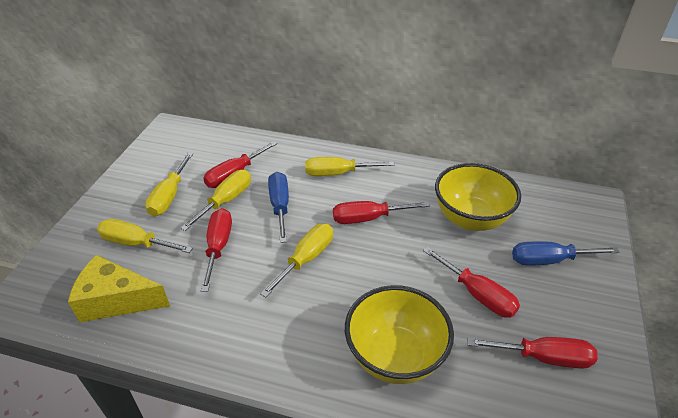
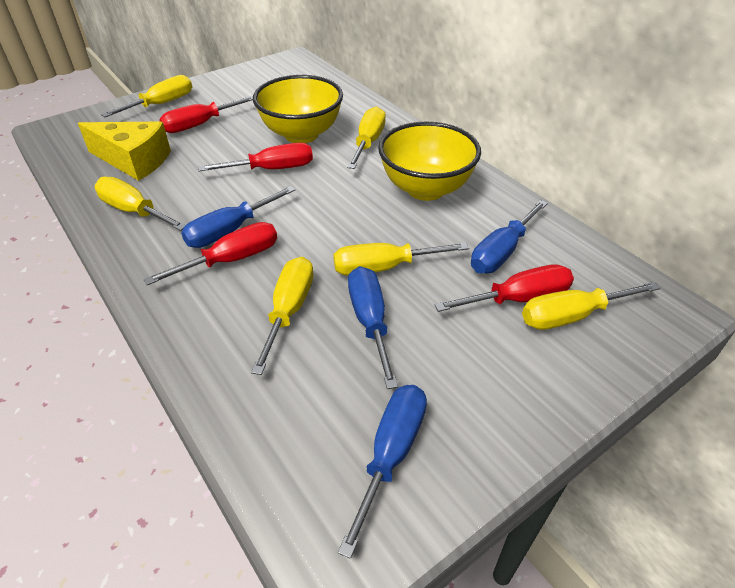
blue screwdriver: 2 -> 4
red screwdriver: 5 -> 4
yellow screwdriver: 5 -> 6

